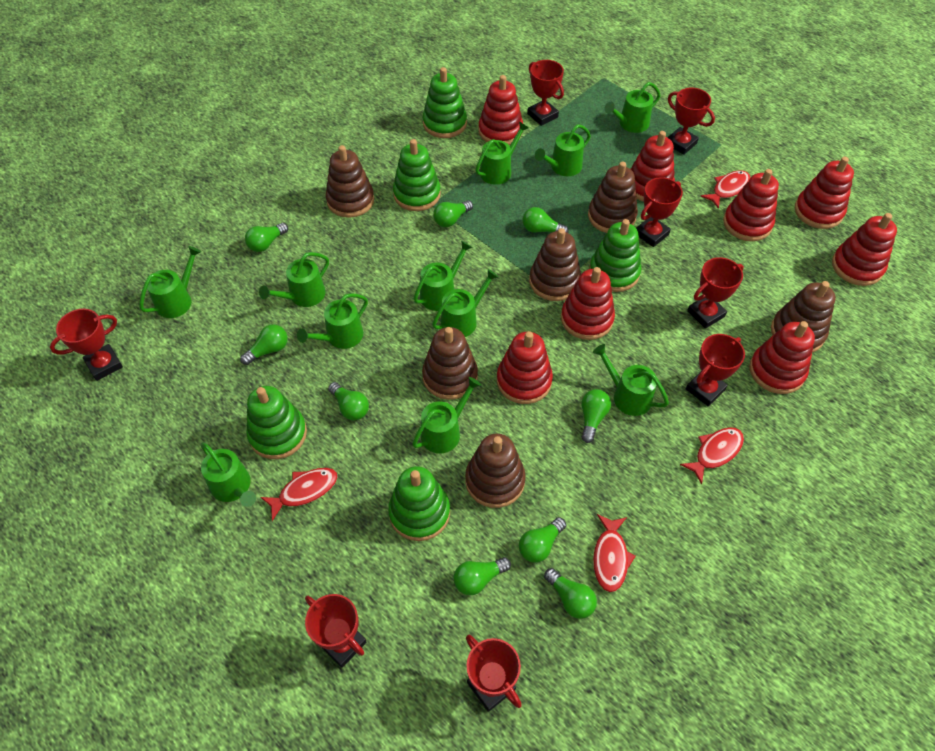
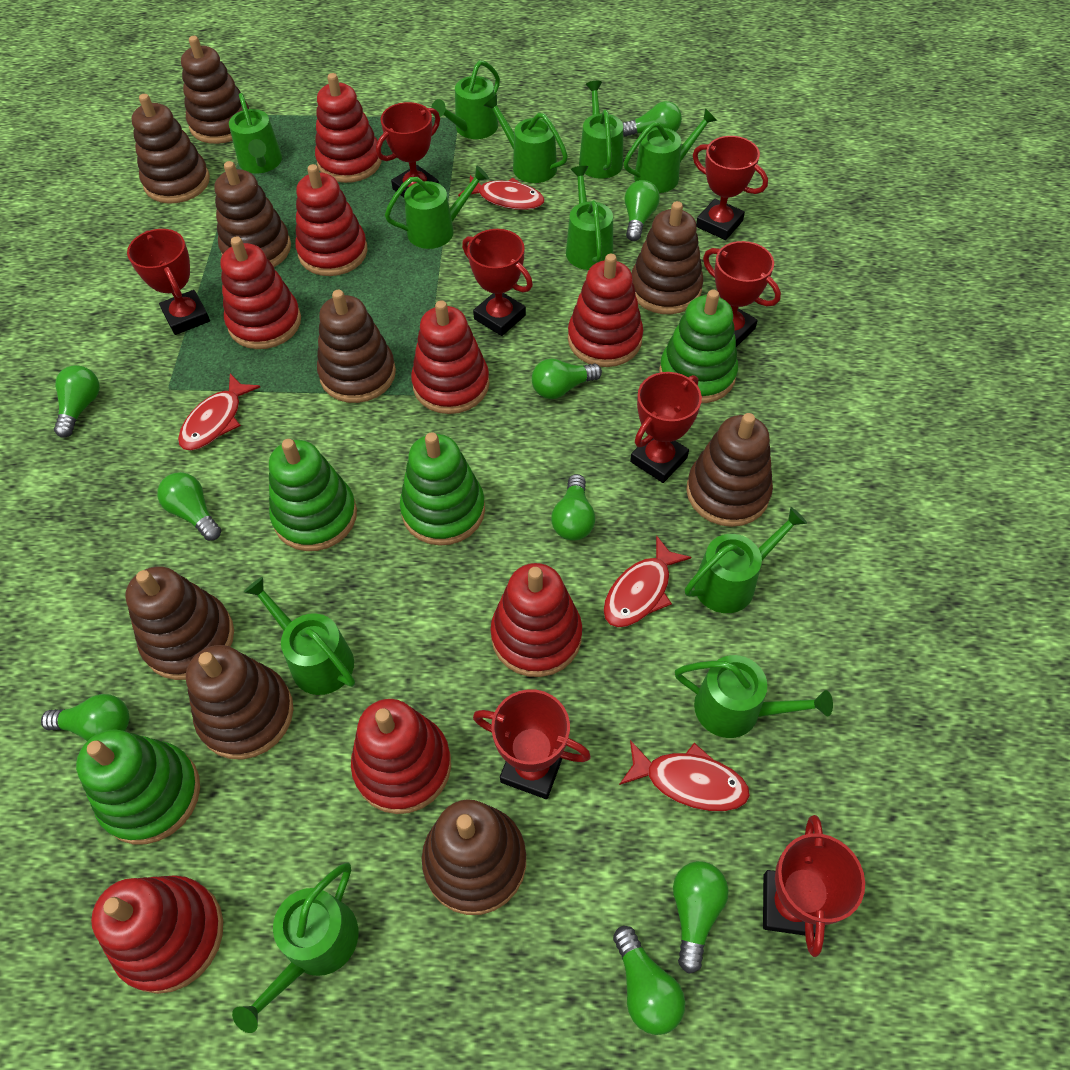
brown stacking toy: 6 -> 9
green stacking toy: 5 -> 4

